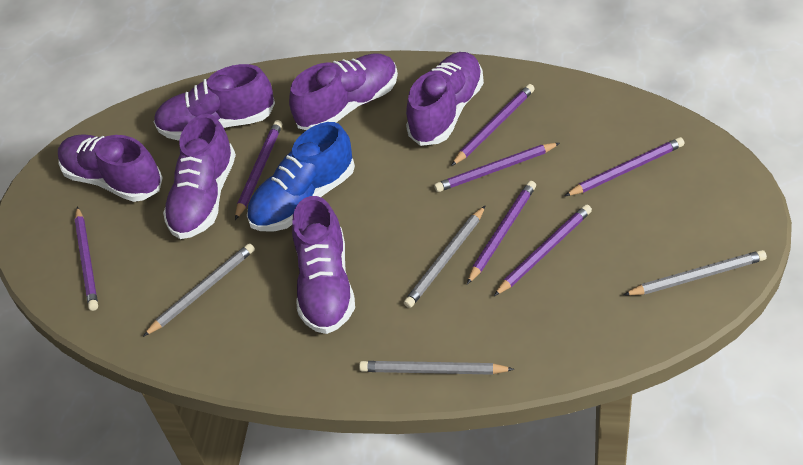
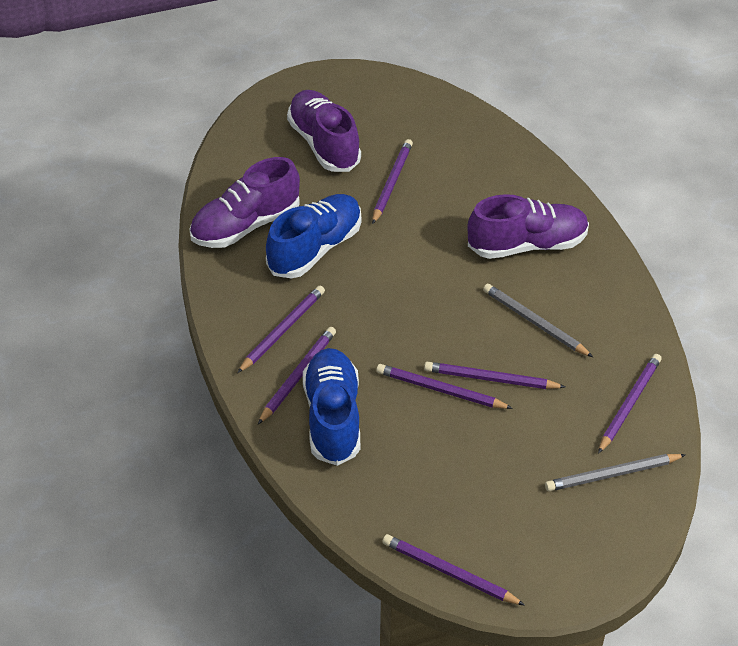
blue shoe: 1 -> 2
grey pencil: 4 -> 2
purple shoe: 6 -> 3

